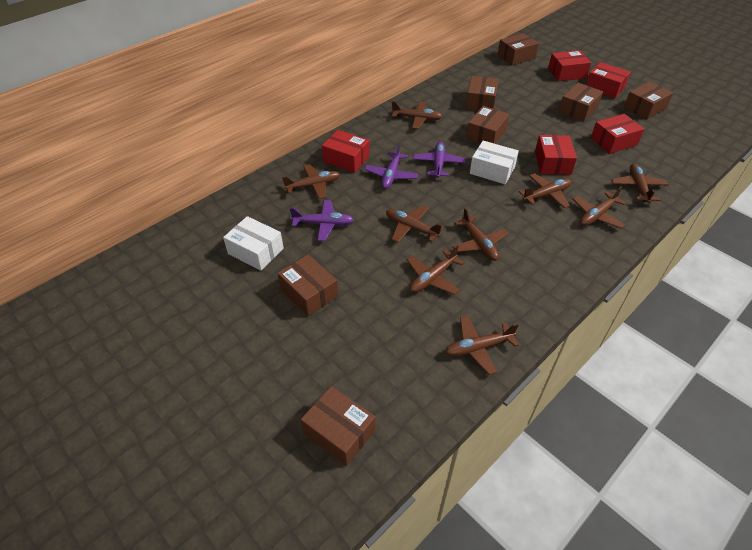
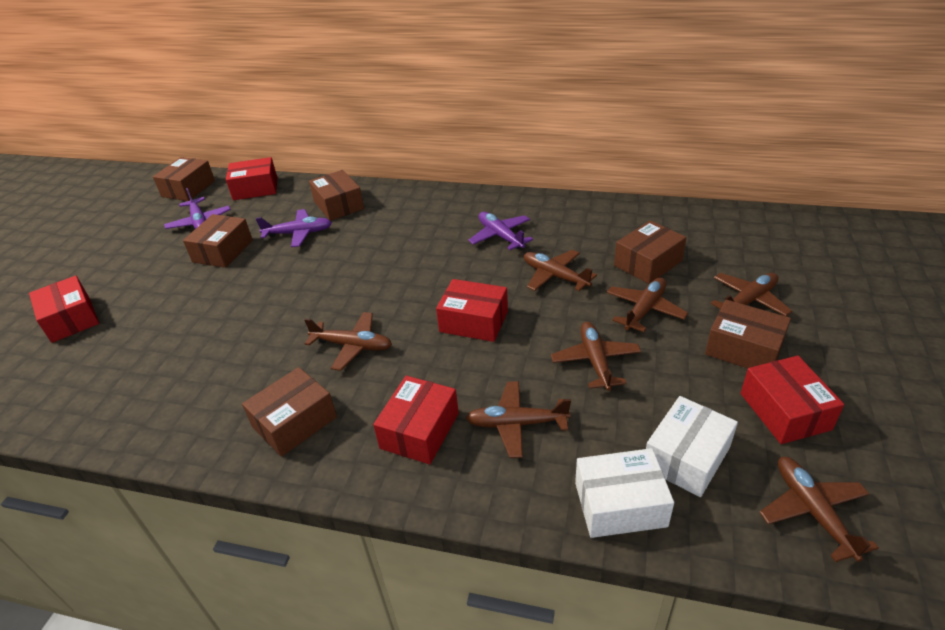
brown box: 7 -> 6
brown plane: 9 -> 7

